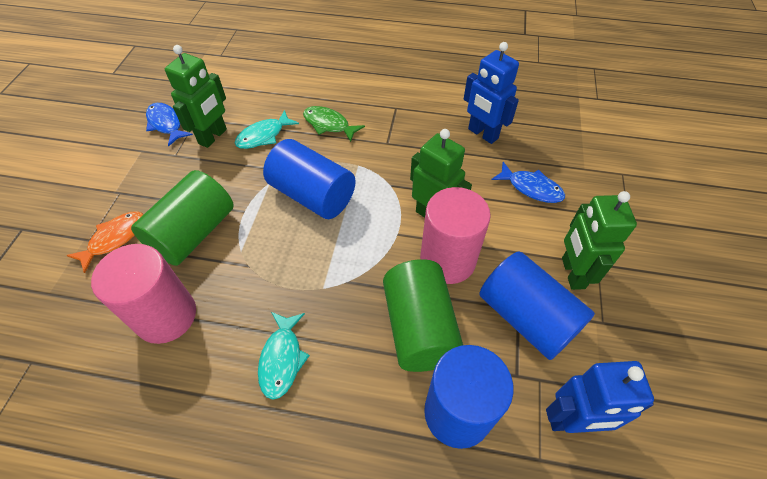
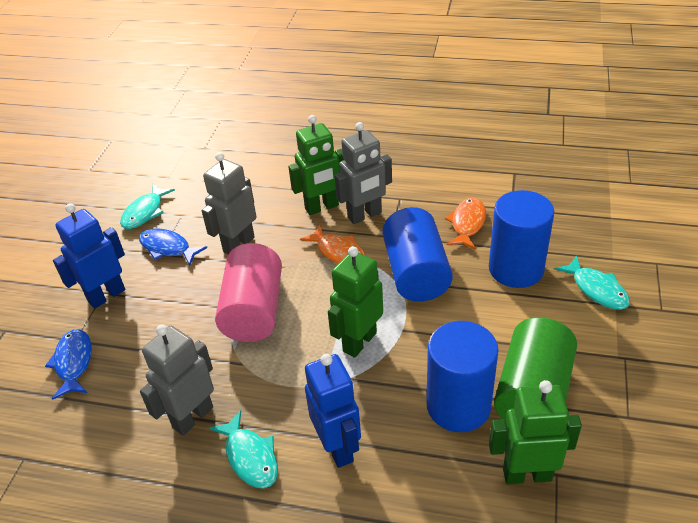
green cylinder: 2 -> 1
green fish: 1 -> 0
grey robot: 0 -> 3
orange fish: 1 -> 2
pink cylinder: 2 -> 1
turquoise fish: 2 -> 3

